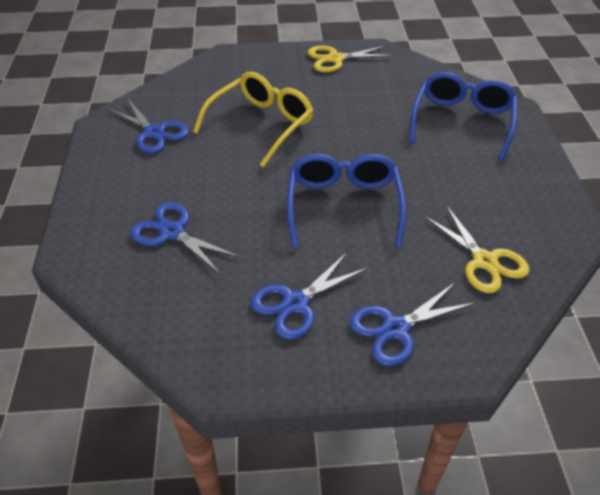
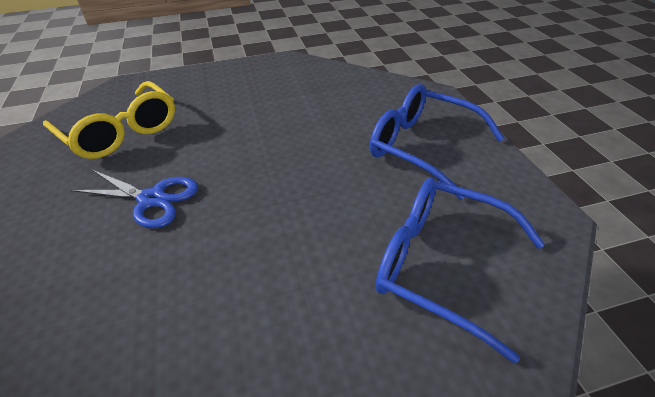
blue scissors: 4 -> 1
yellow scissors: 2 -> 0

